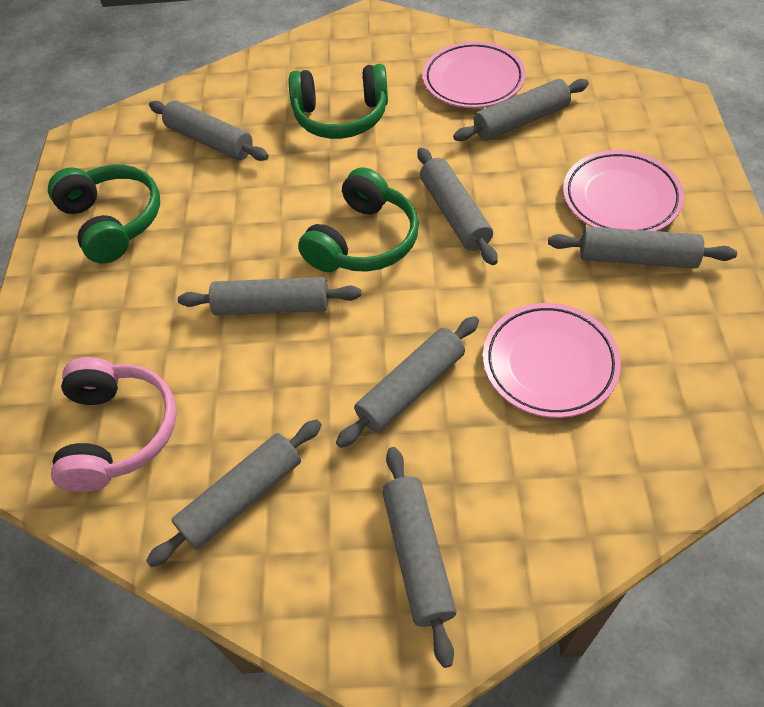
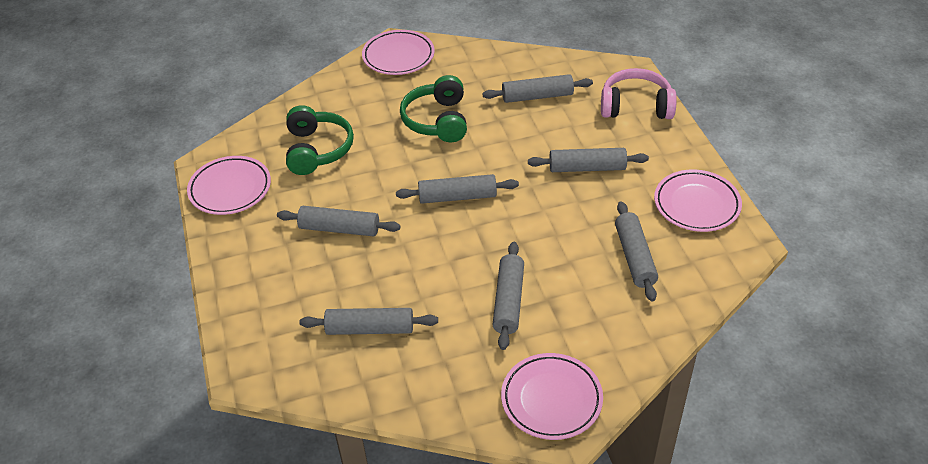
green headphones: 3 -> 2
grey rolling pin: 8 -> 7
pink plate: 3 -> 4

